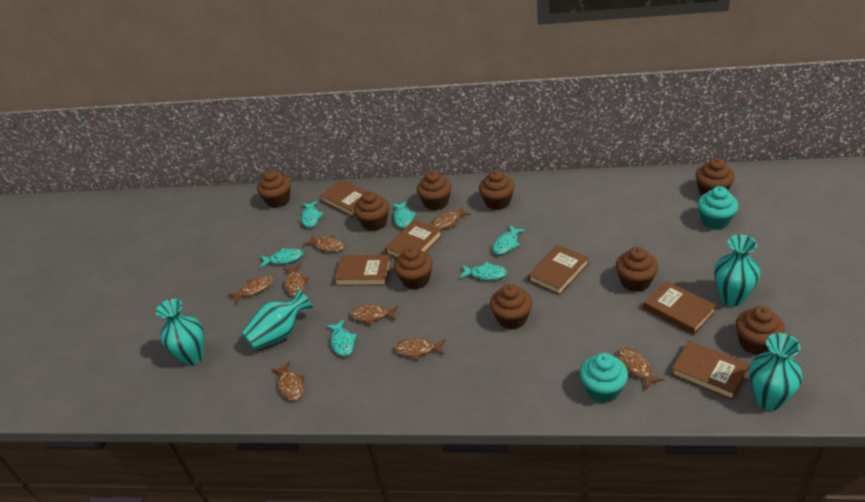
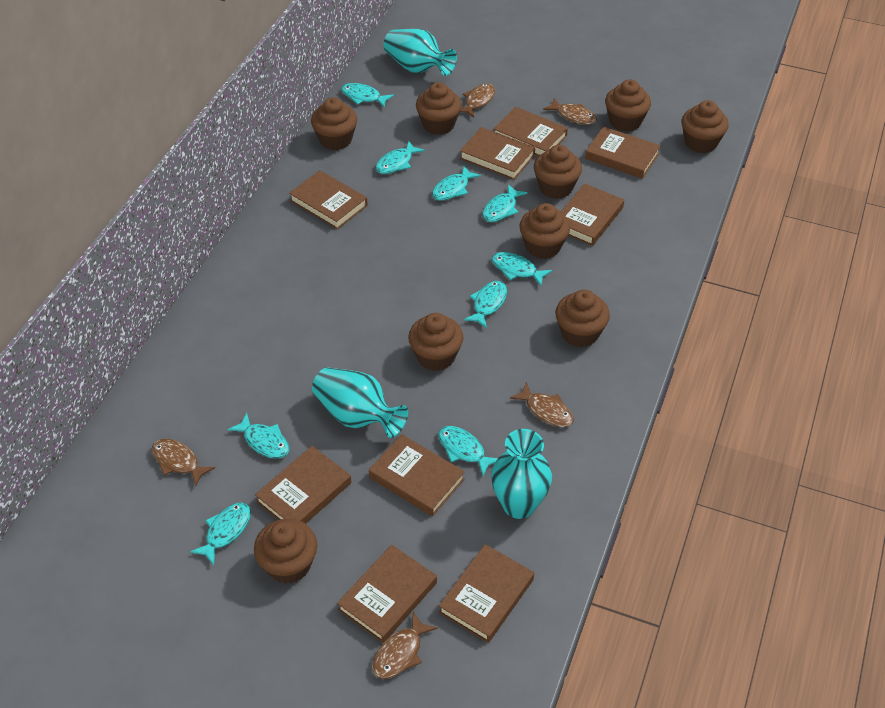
brown book: 6 -> 9
brown fish: 8 -> 5
turquoise cupcake: 2 -> 0
turquoise fish: 6 -> 9
turquoise vase: 4 -> 3

